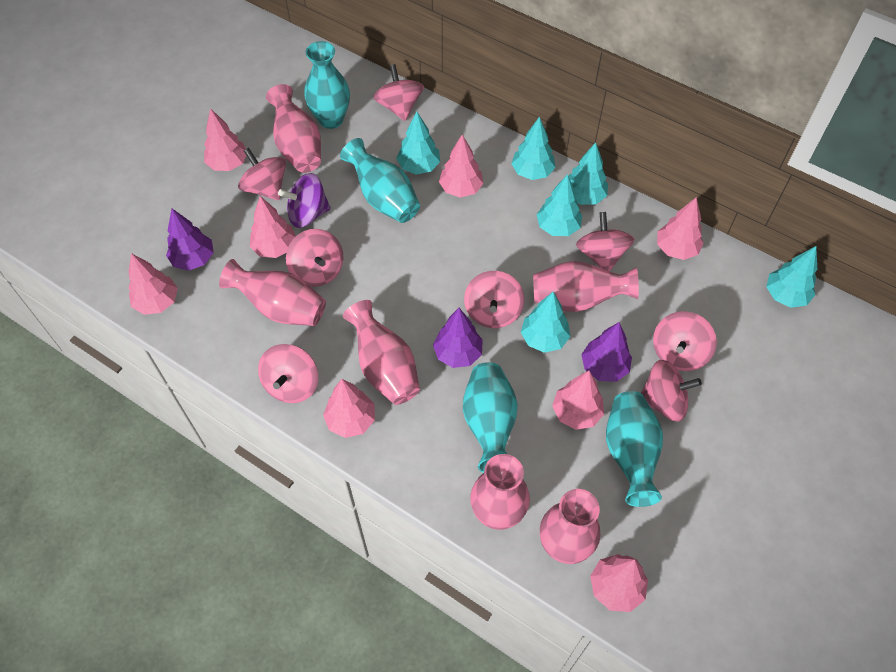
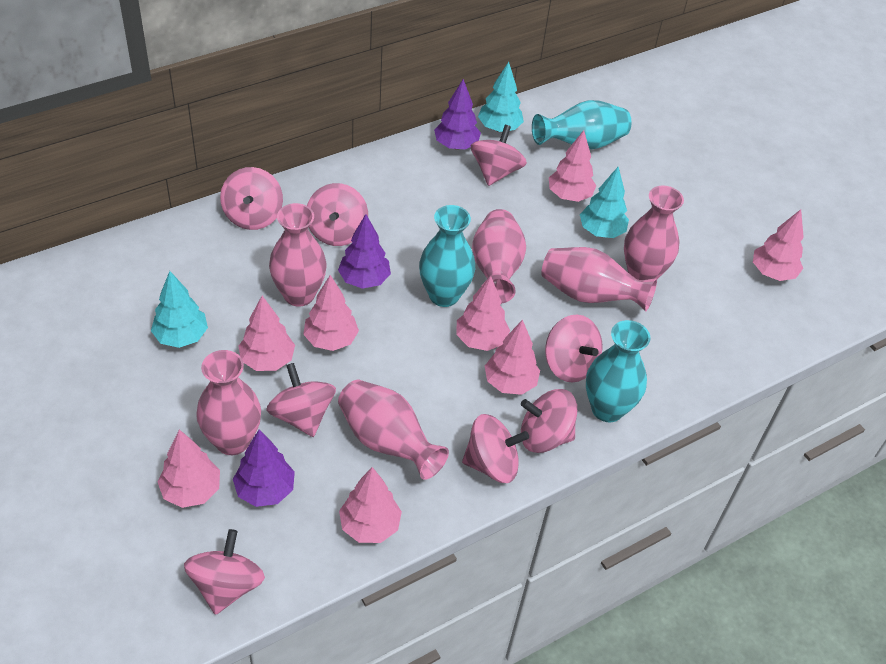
purple spinning top: 1 -> 0
turquoise tree: 6 -> 3
turquoise vase: 4 -> 3

